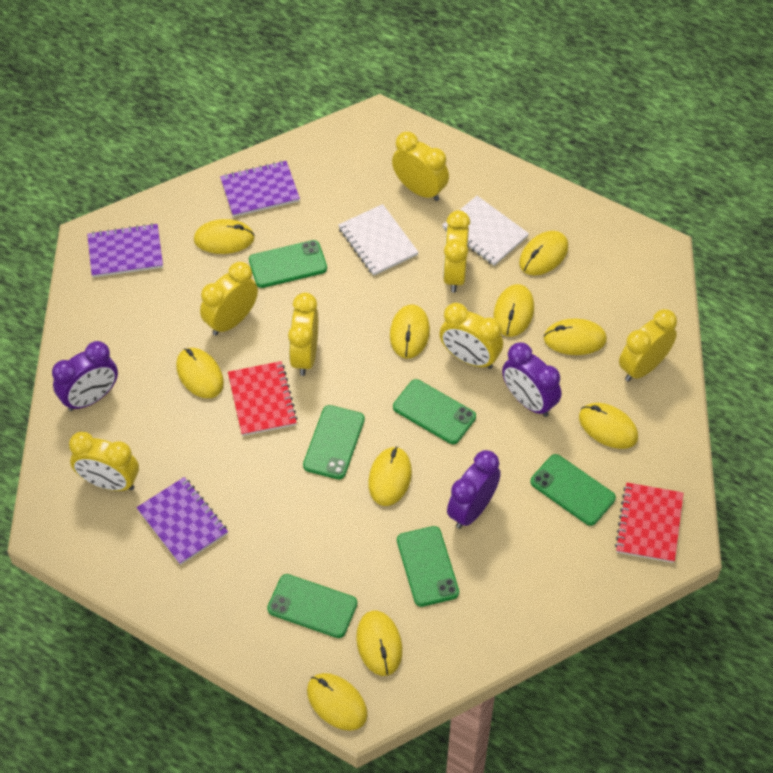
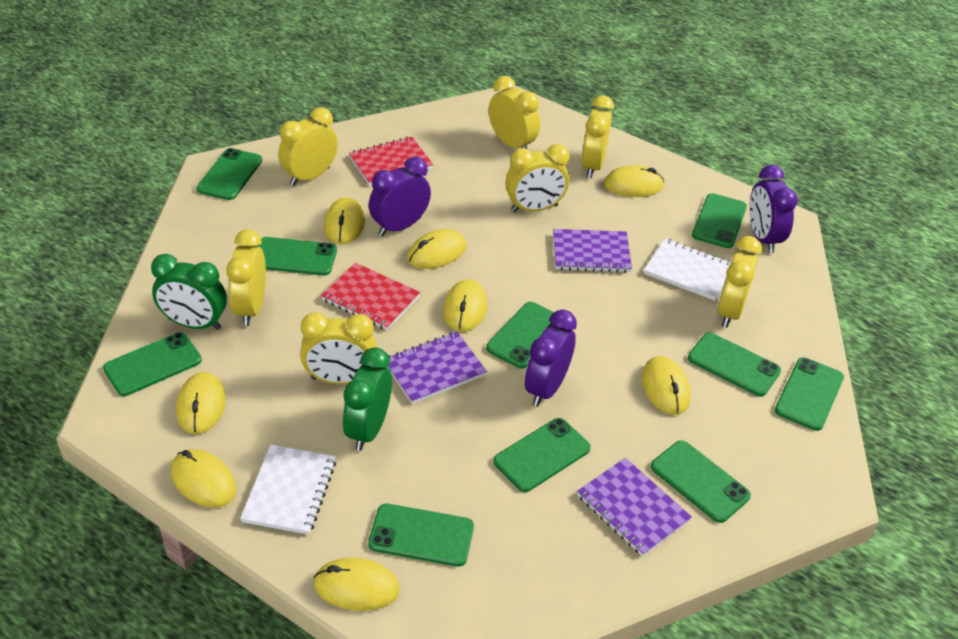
green clock: 0 -> 2
green phone: 6 -> 10
yellow mouse: 10 -> 8

